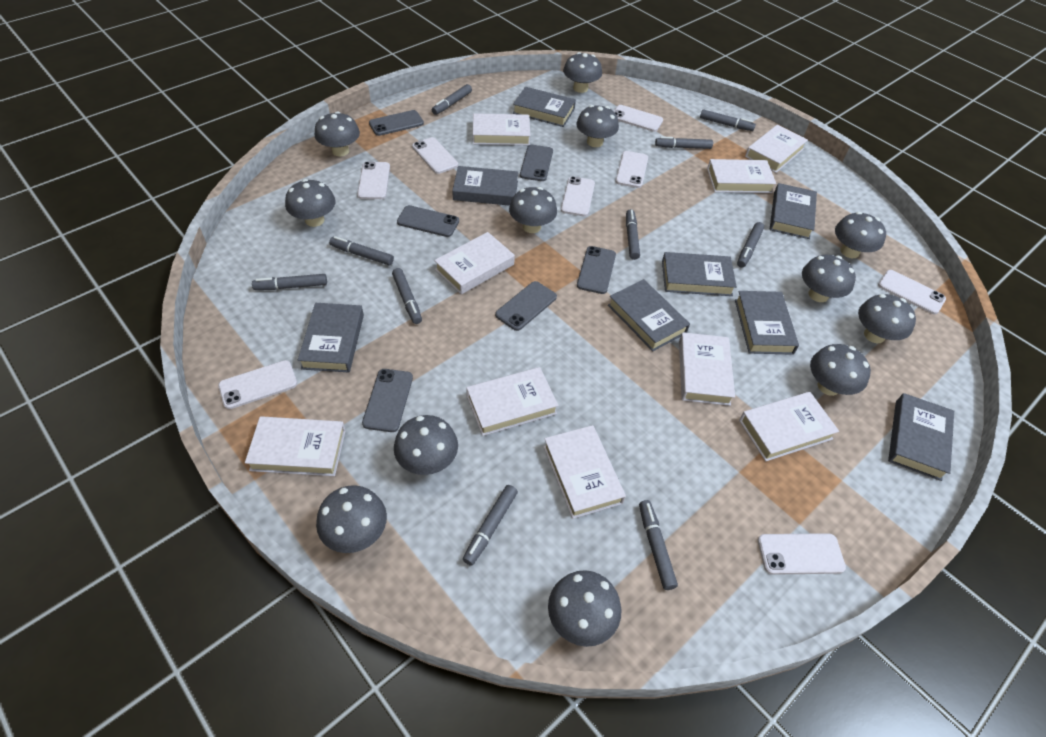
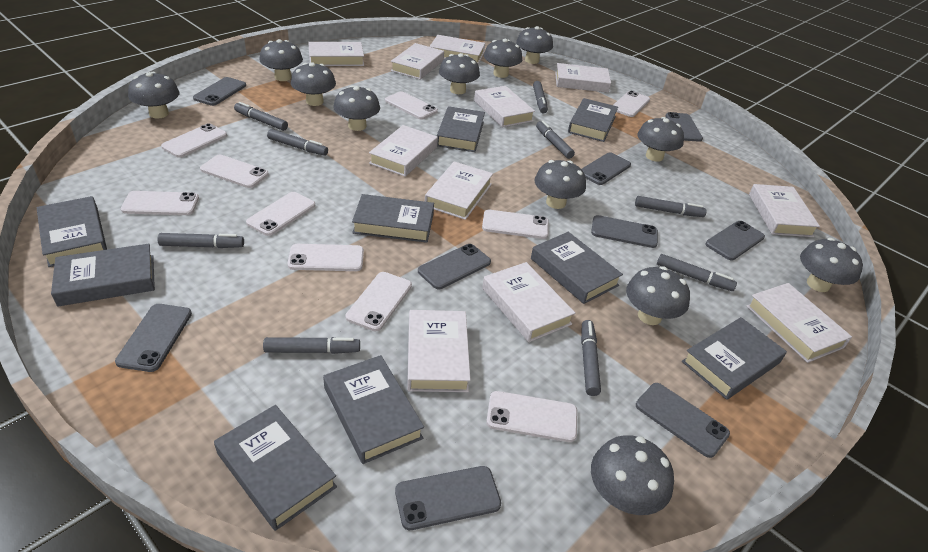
grey book: 8 -> 9
grey marker: 10 -> 9
grey phone: 6 -> 9
white book: 9 -> 11
white phone: 8 -> 10

